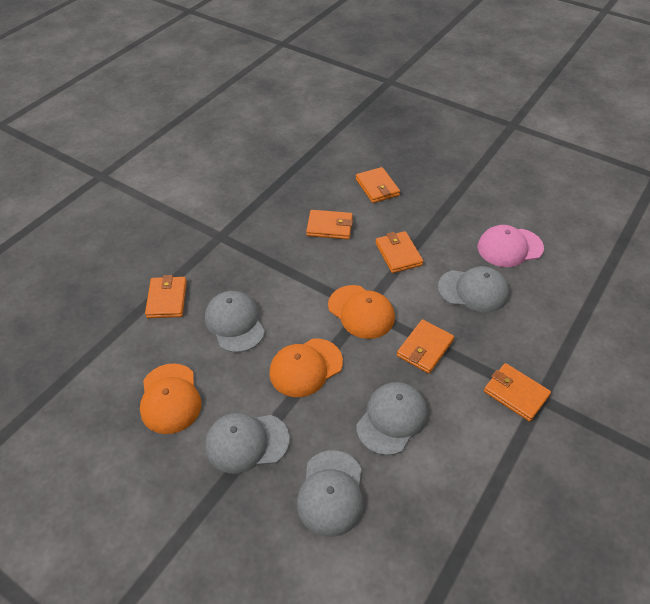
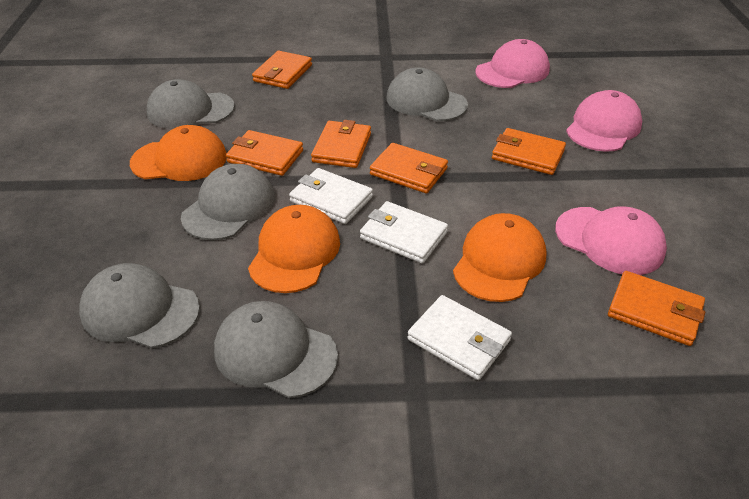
pink cap: 1 -> 3
white wallet: 0 -> 3

